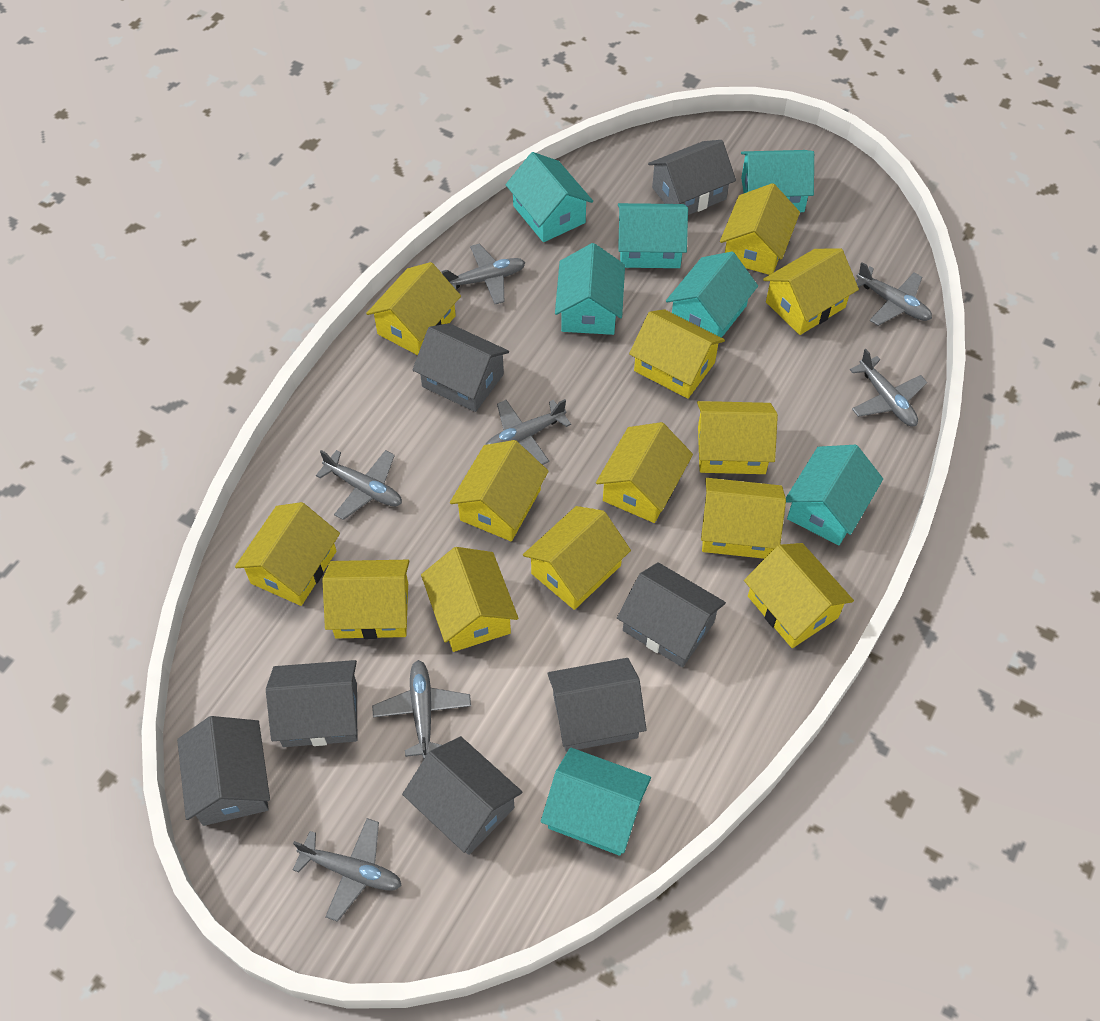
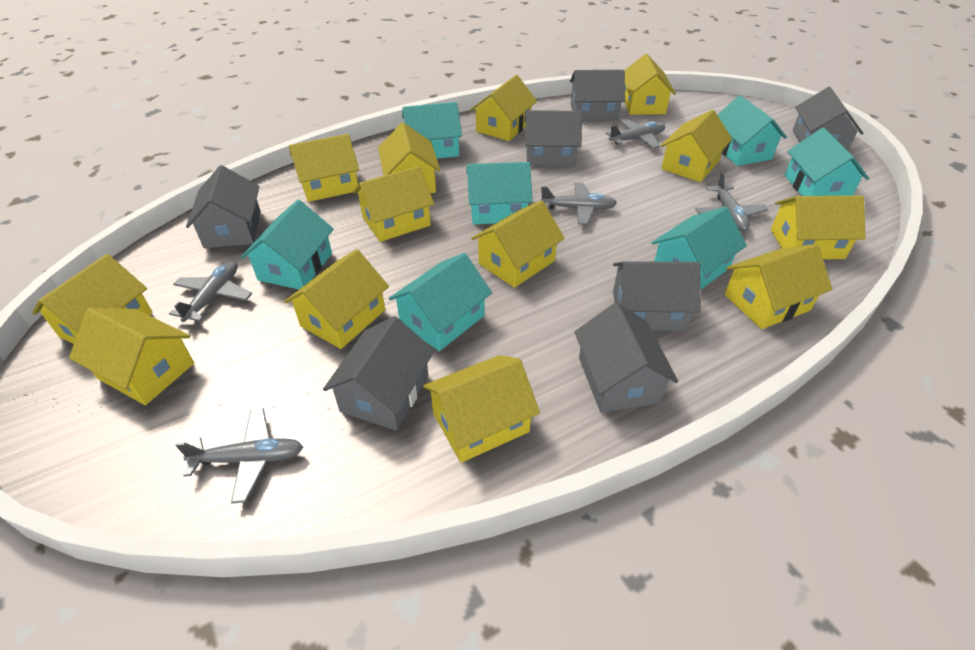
grey plane: 7 -> 5

